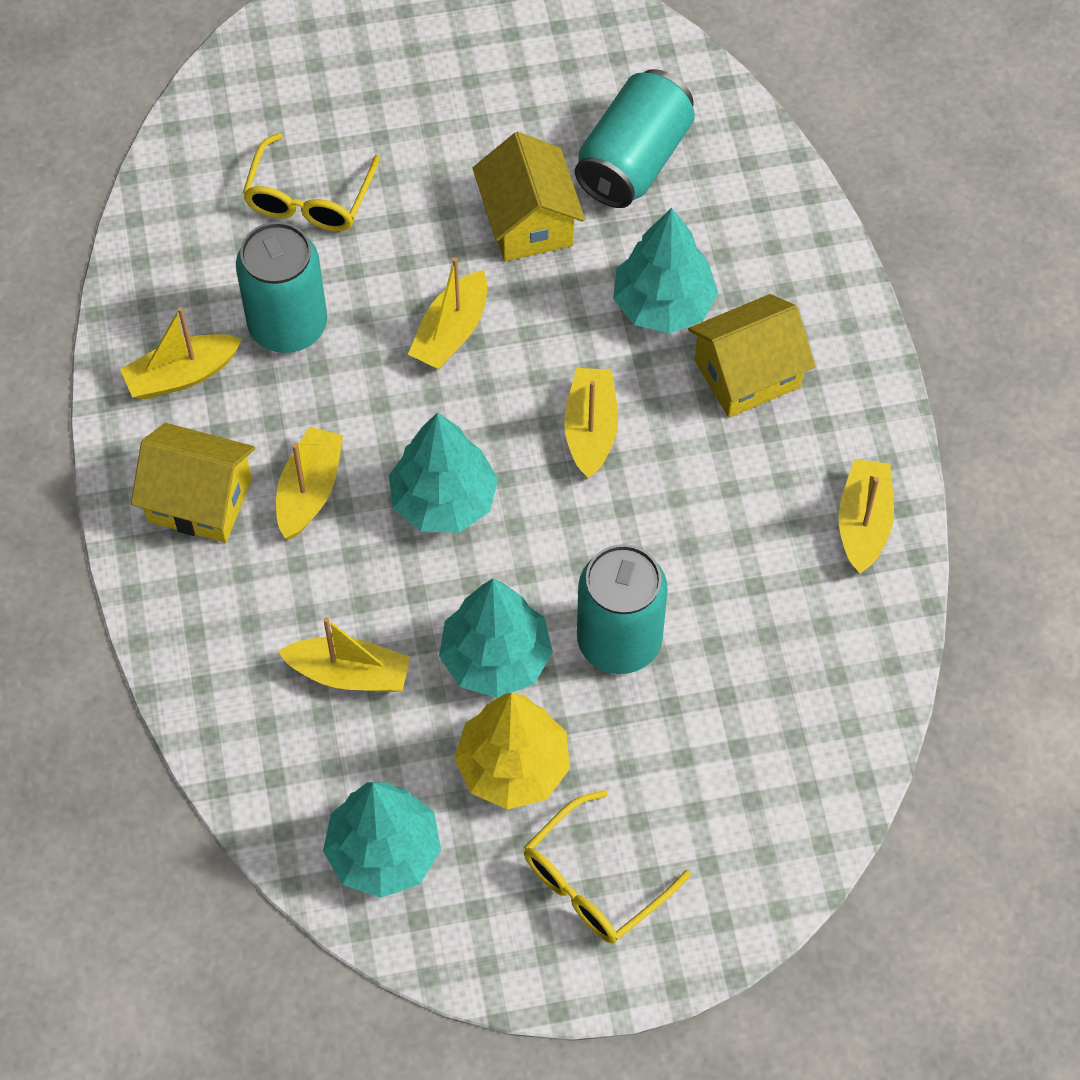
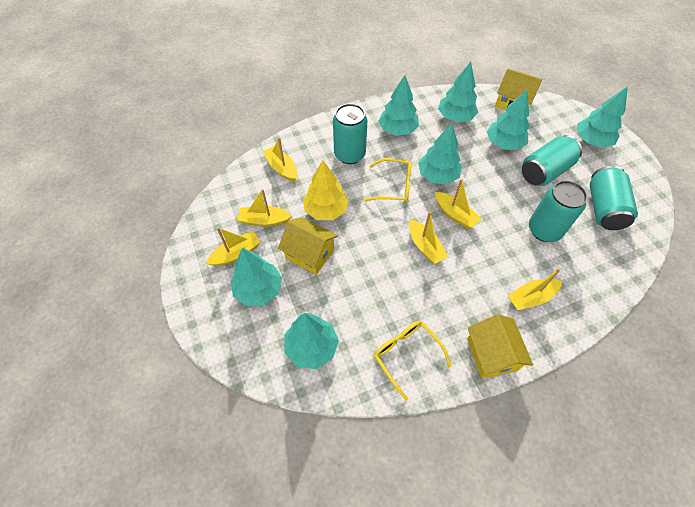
turquoise can: 3 -> 4
turquoise tree: 4 -> 7

